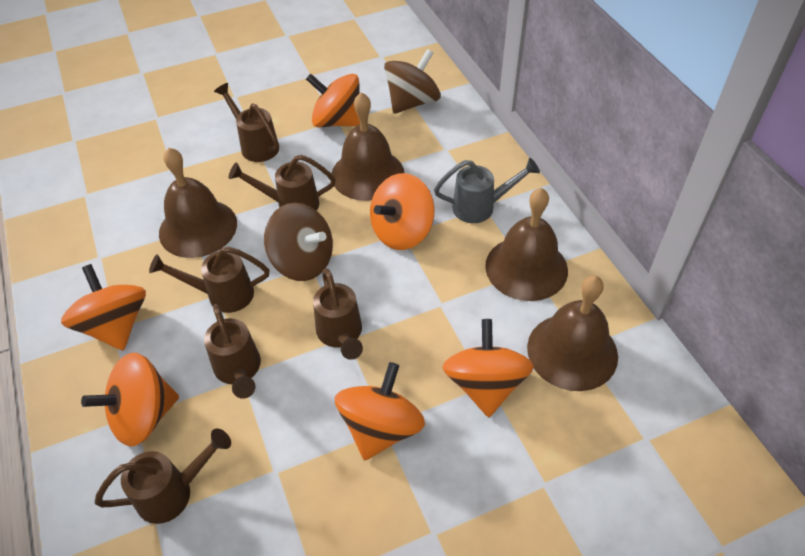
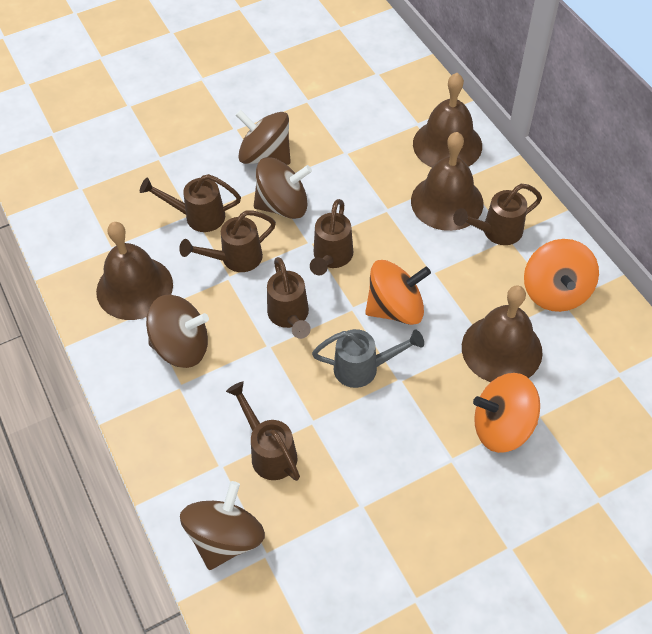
brown spinning top: 2 -> 4
orange spinning top: 6 -> 3

